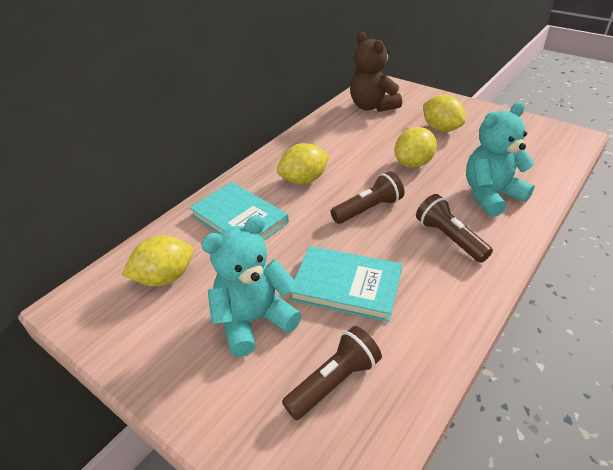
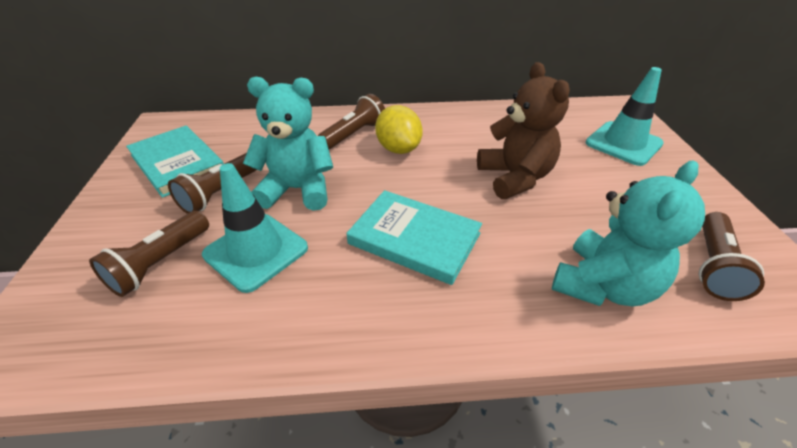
brown flashlight: 3 -> 4
turquoise traffic cone: 0 -> 2
yellow lemon: 4 -> 1

